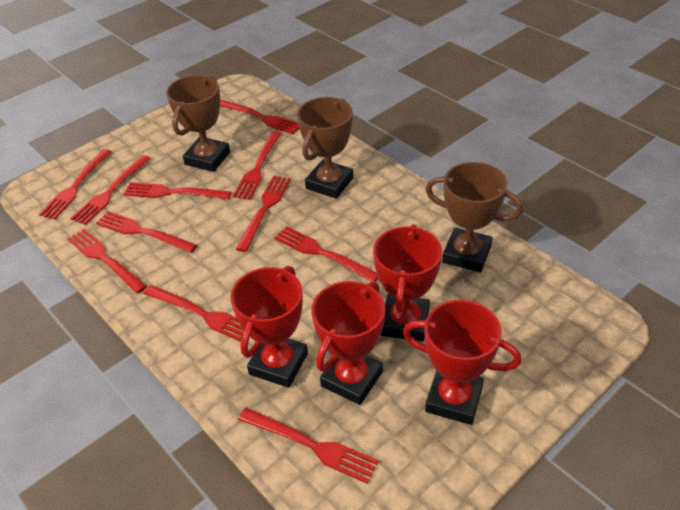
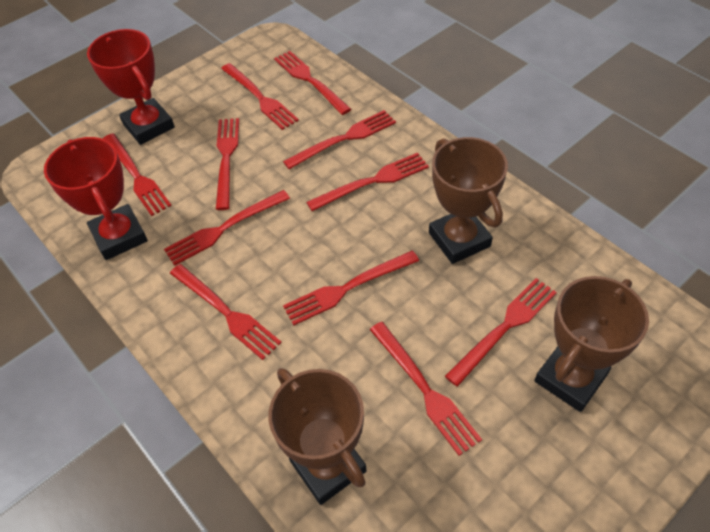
red trophy: 4 -> 2

